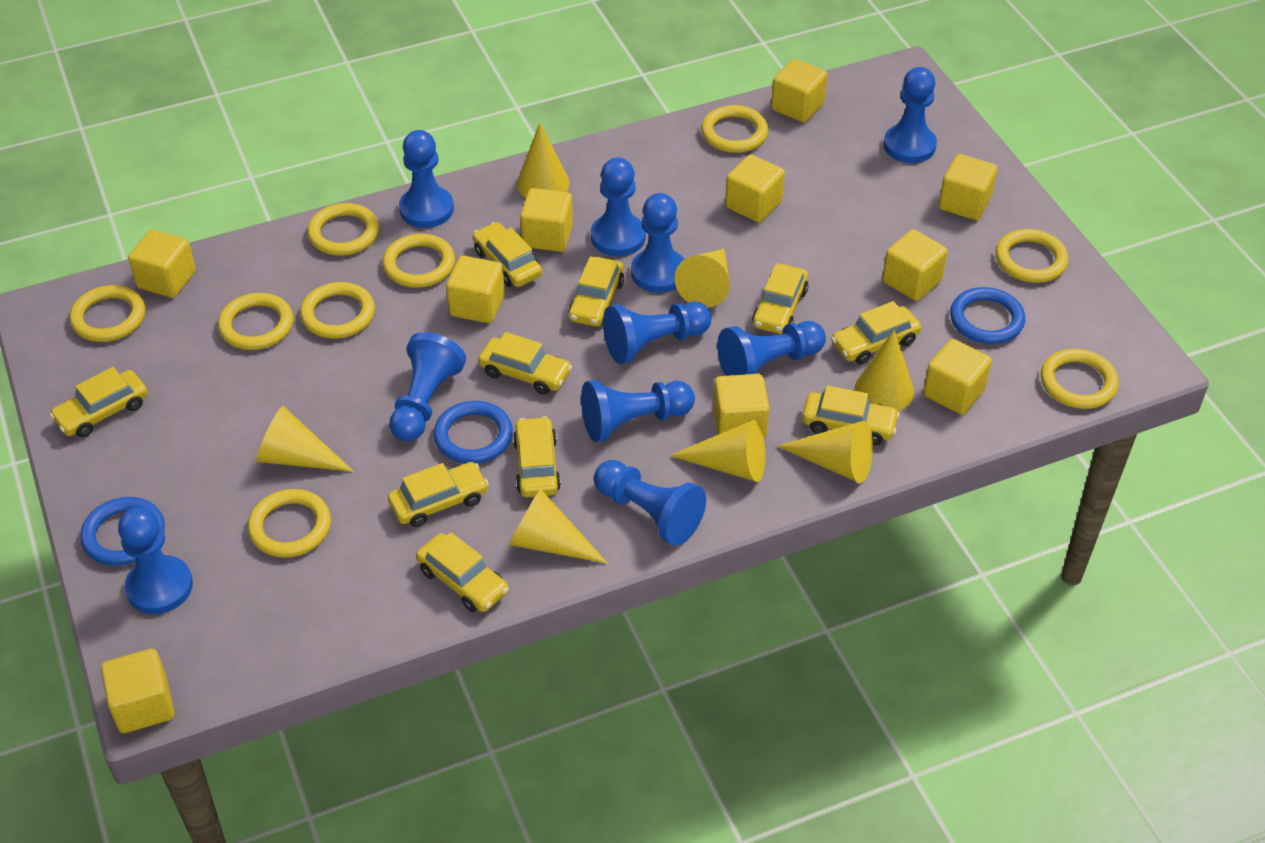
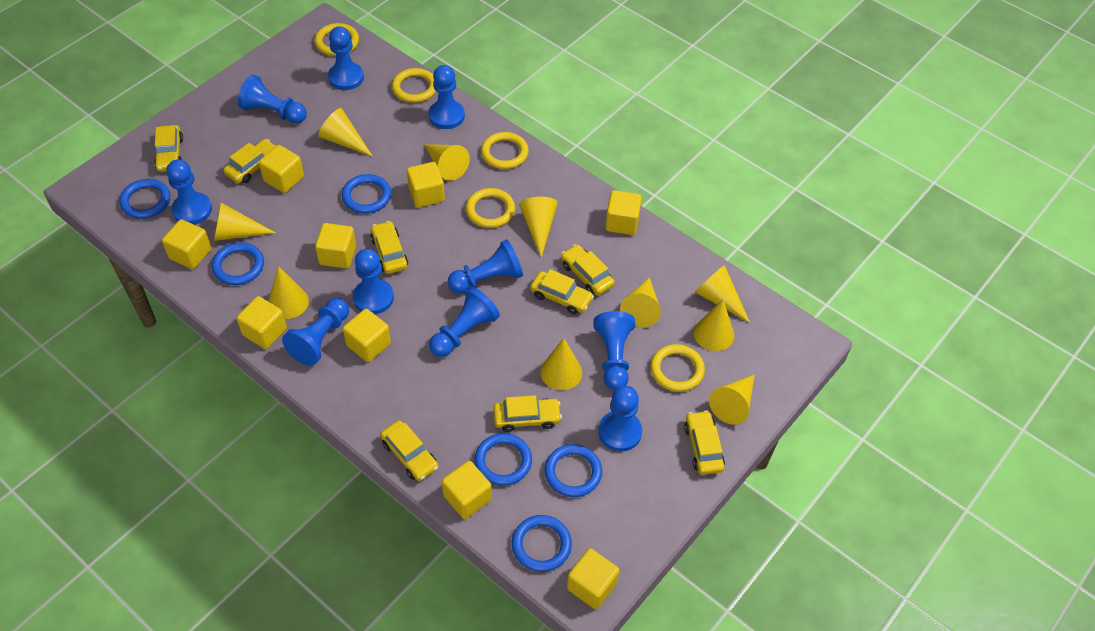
blue ring: 3 -> 6
yellow car: 10 -> 8
yellow cone: 7 -> 10
yellow cube: 10 -> 9
yellow ring: 9 -> 5

